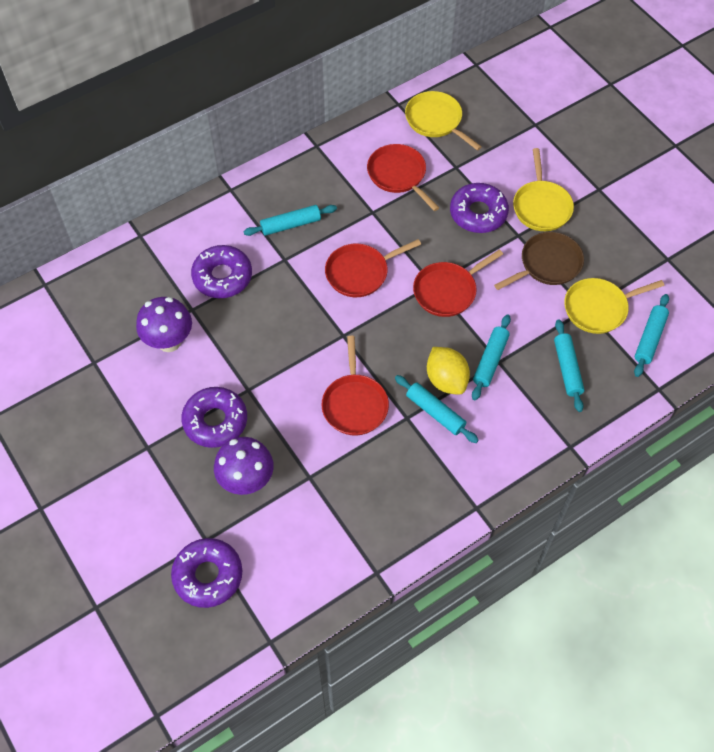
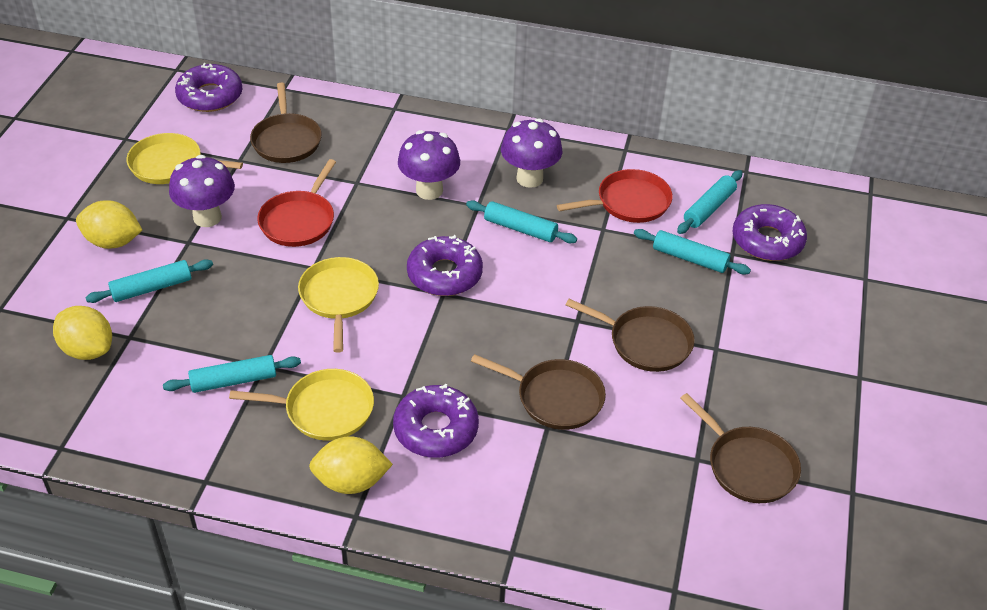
brown pan: 1 -> 4
purple mushroom: 2 -> 3
red pan: 4 -> 2
yellow lemon: 1 -> 3

